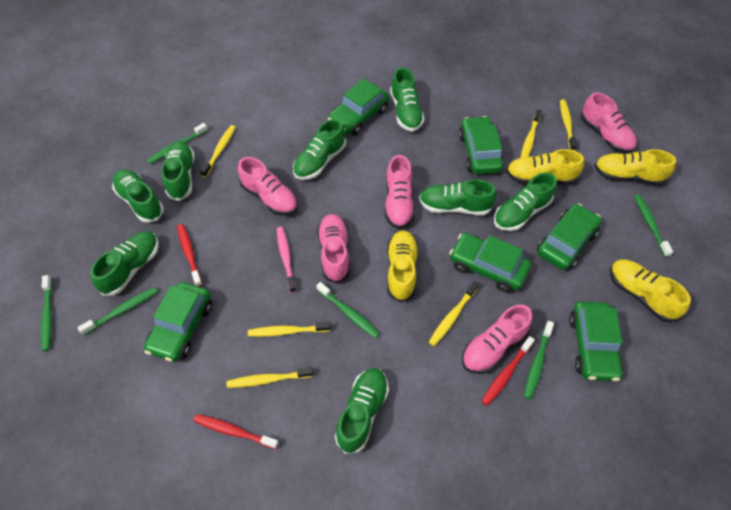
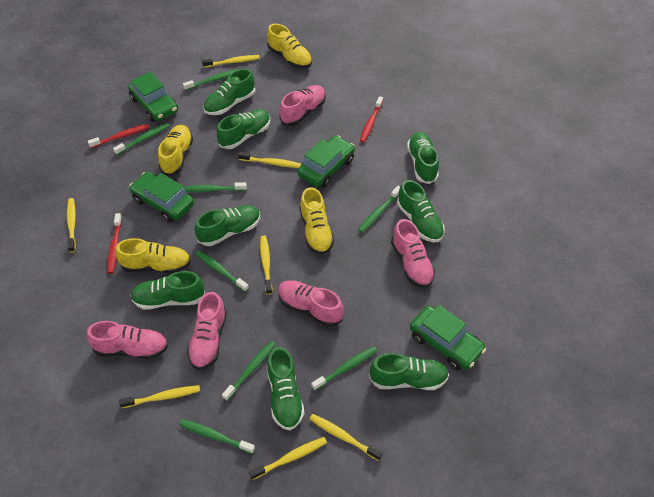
green car: 6 -> 4
green toothbrush: 6 -> 8
pink toothbrush: 1 -> 0
yellow toothbrush: 6 -> 7

